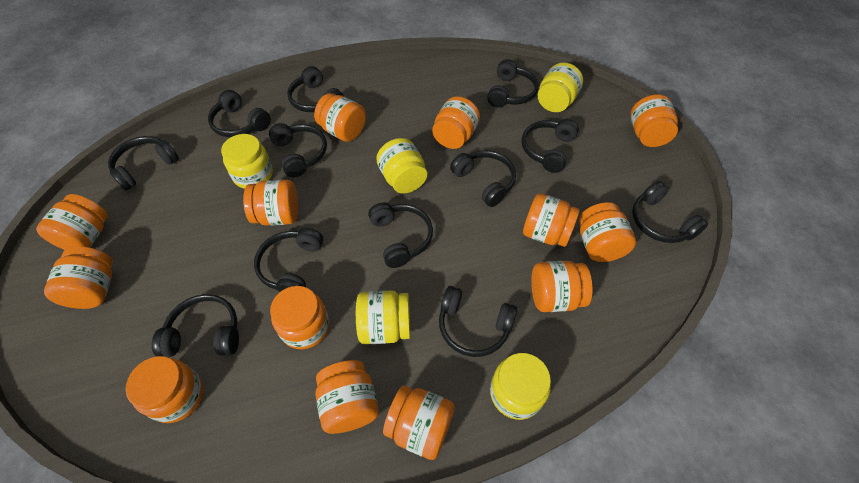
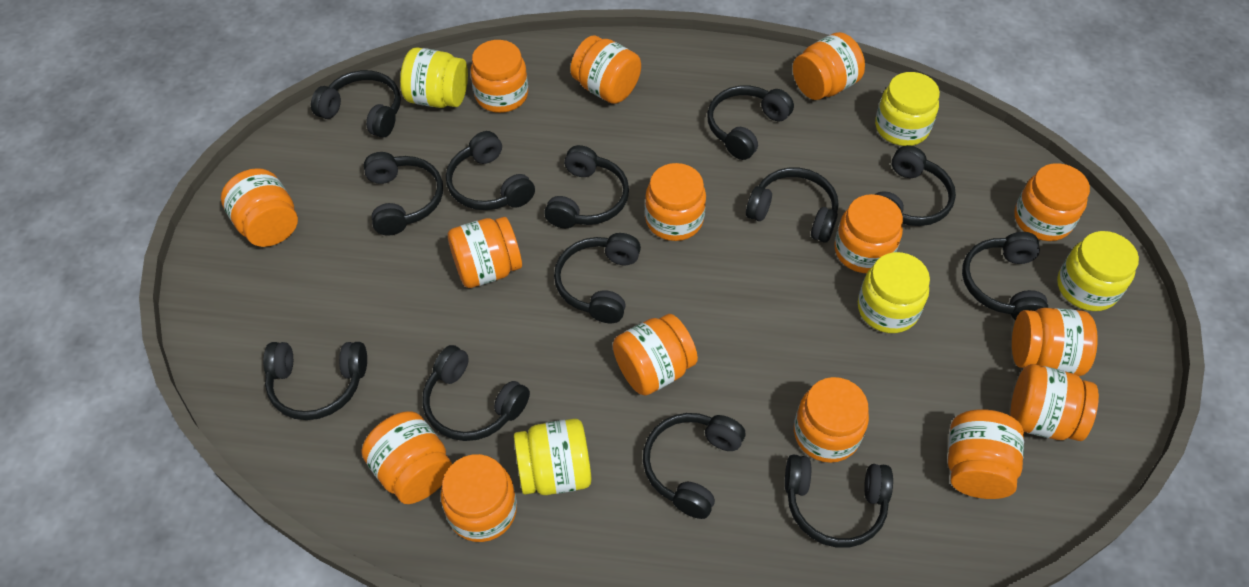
black headphones: 12 -> 13
orange jar: 13 -> 15

